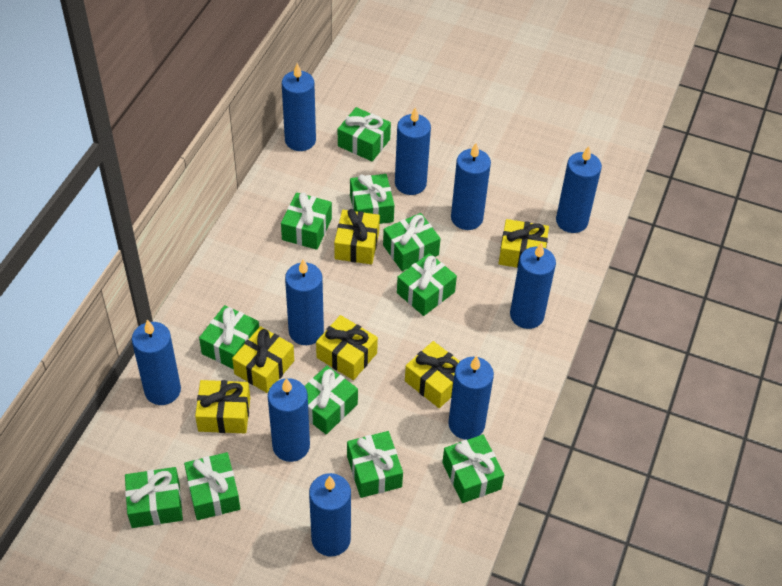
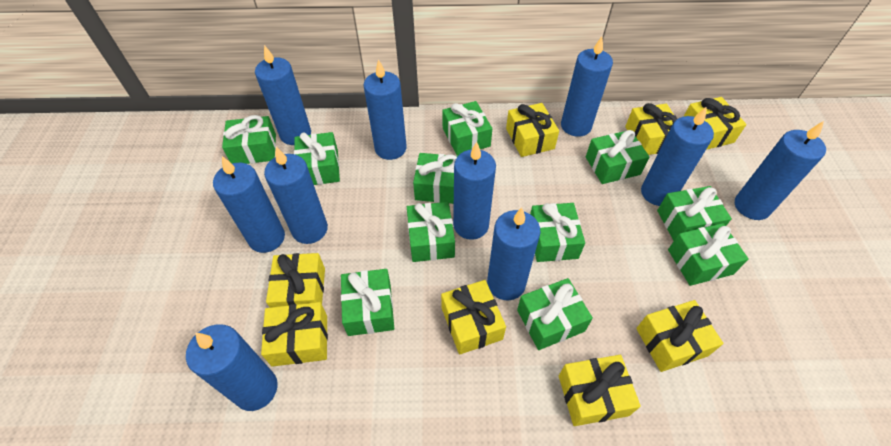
yellow gift: 6 -> 8

